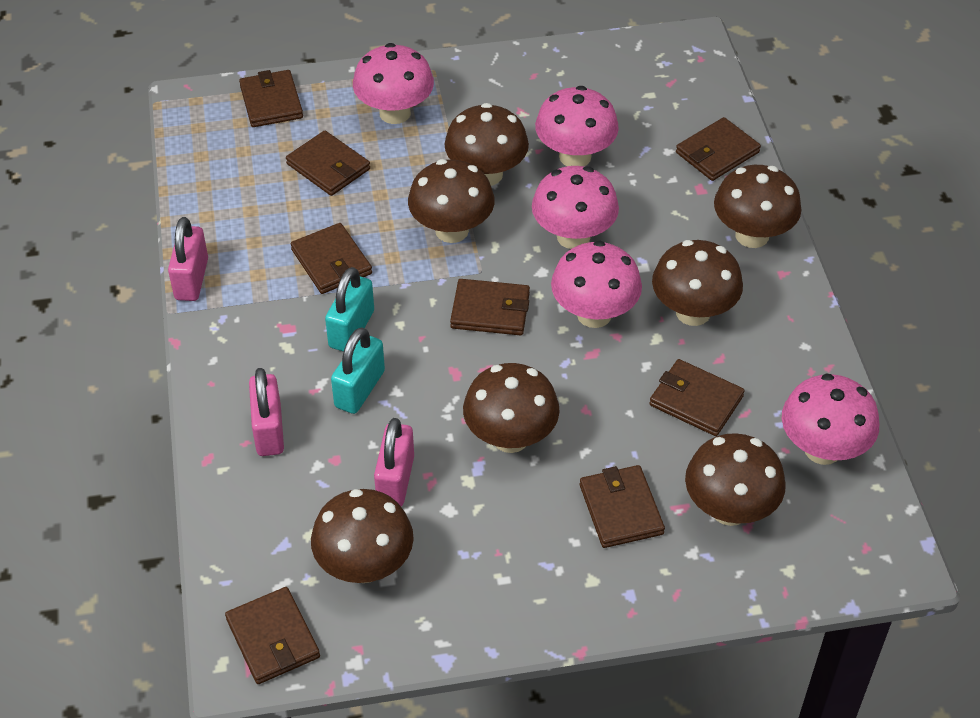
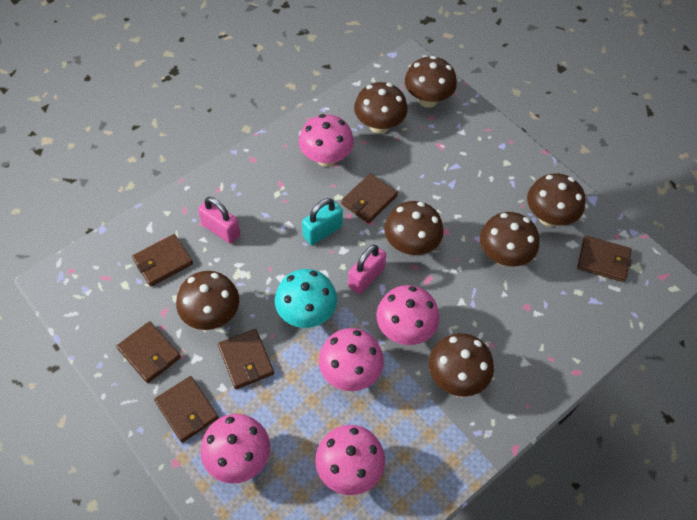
brown wallet: 8 -> 6
pink padlock: 3 -> 2
turquoise mushroom: 0 -> 1
turquoise padlock: 2 -> 1

